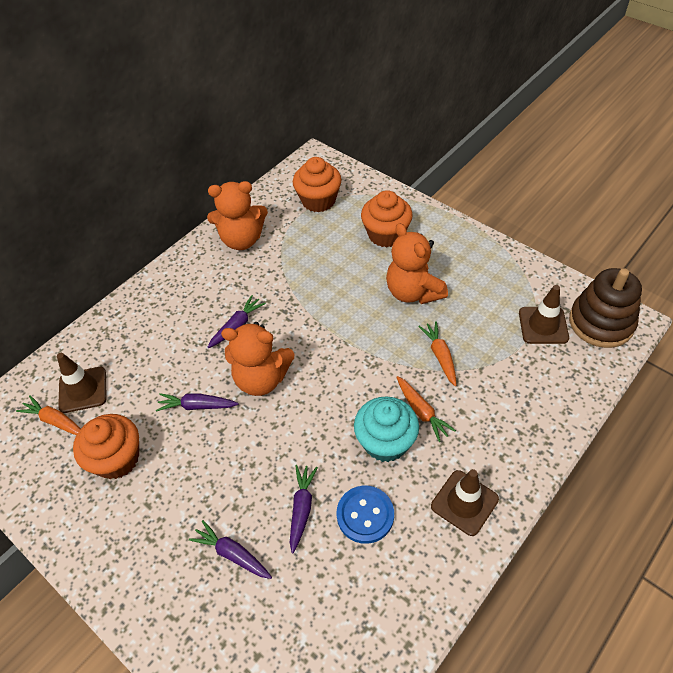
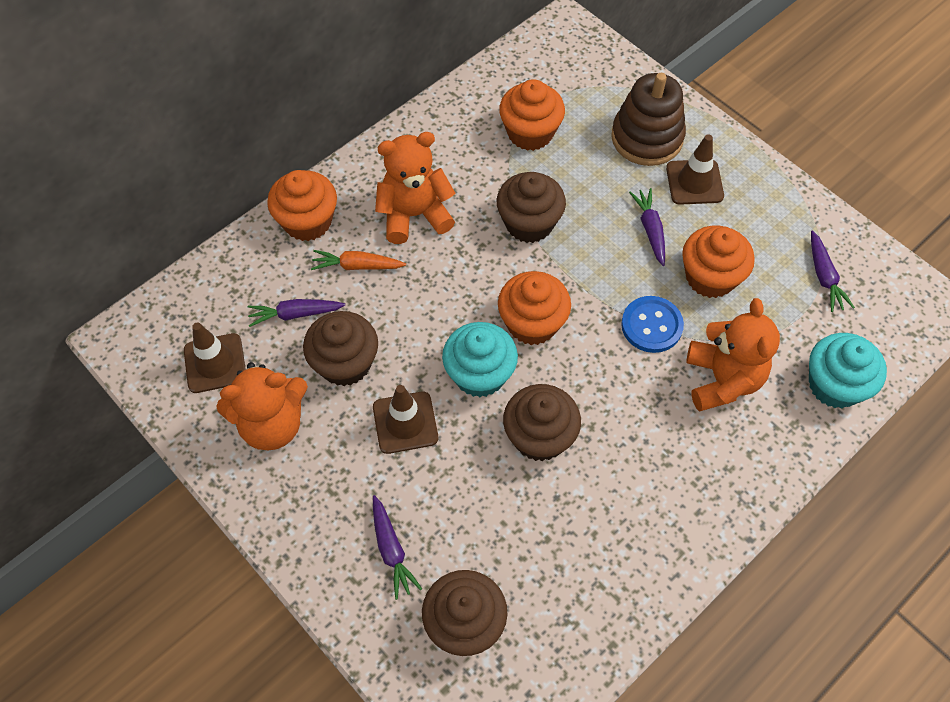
brown cupcake: 0 -> 4
orange carrot: 3 -> 1
orange cupcake: 3 -> 4
turquoise cupcake: 1 -> 2

